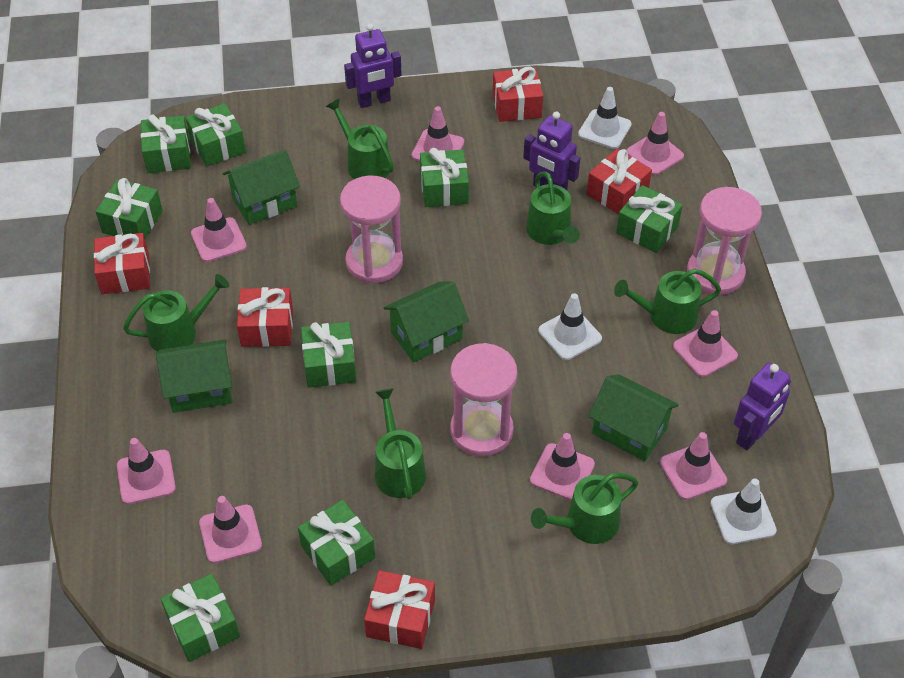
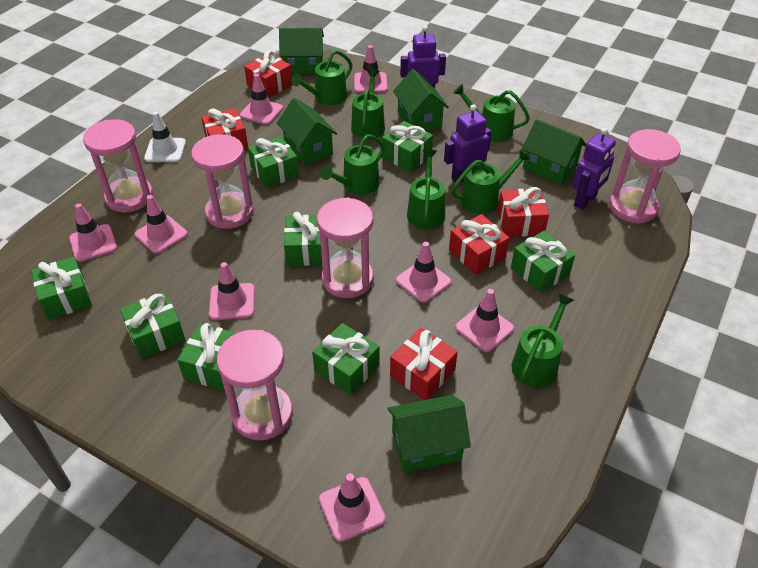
green house: 4 -> 5
green watering can: 6 -> 7
pink hourglass: 3 -> 5
white traffic cone: 3 -> 1

